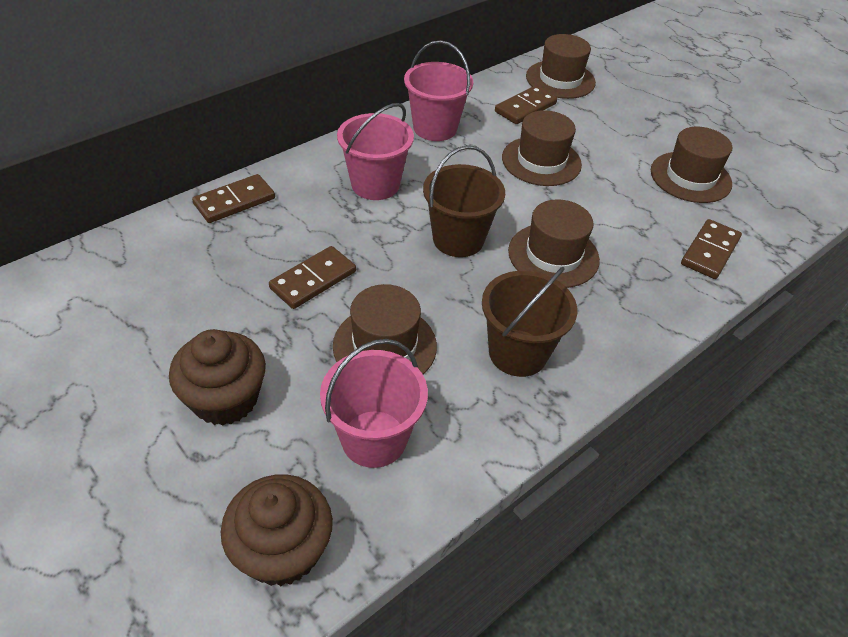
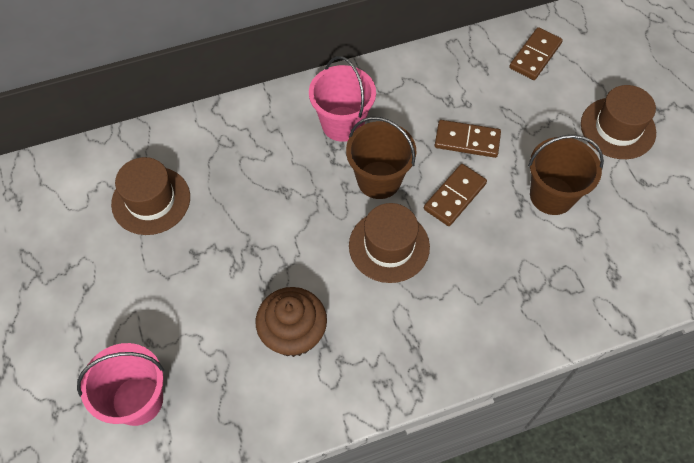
brown cupcake: 2 -> 1
brown domino: 4 -> 3
brown hat: 5 -> 3
pink bucket: 3 -> 2

